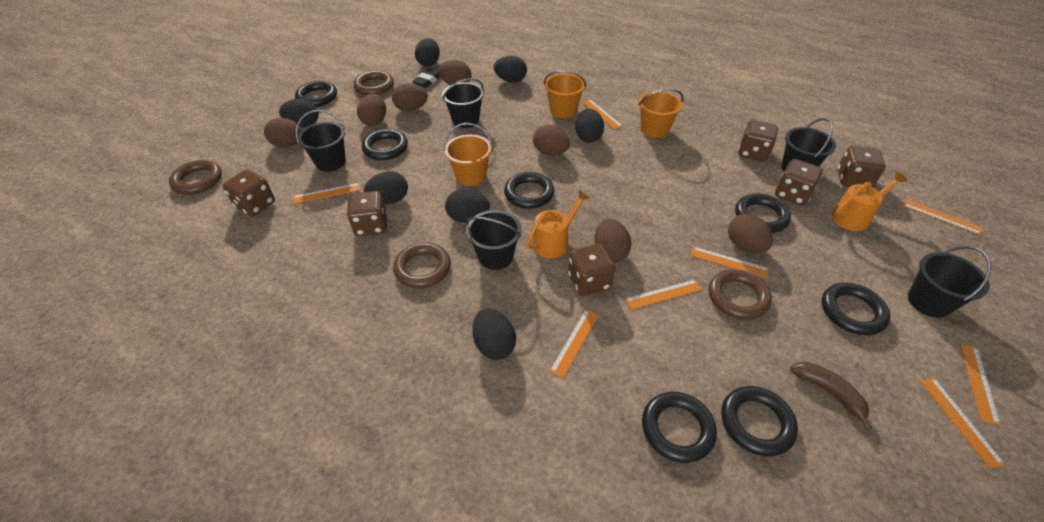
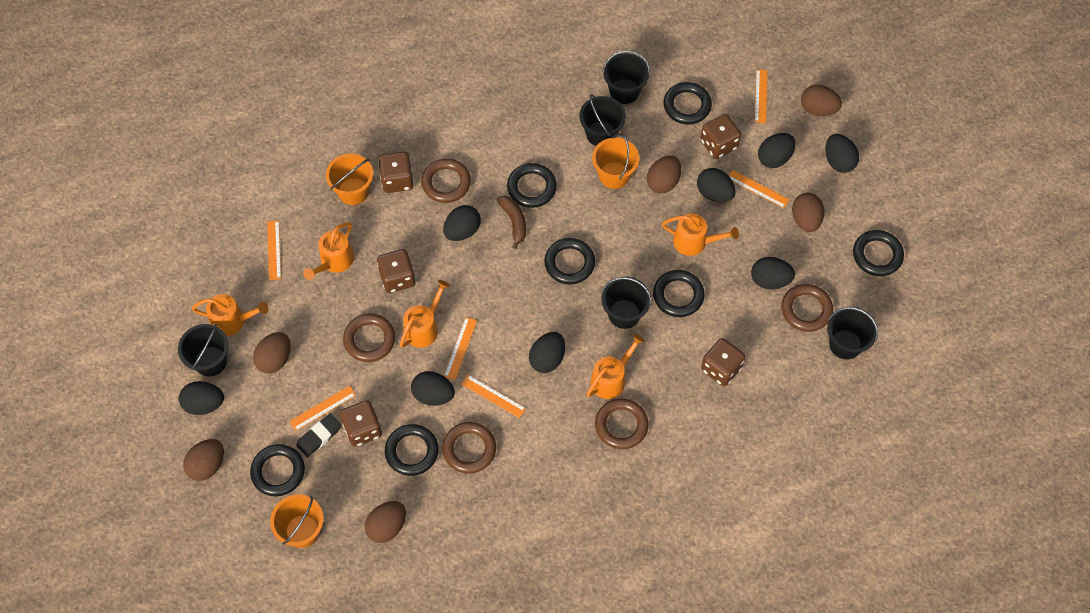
black egg: 7 -> 8
brown dice: 6 -> 5
brown egg: 7 -> 6
brown ring: 4 -> 5
orange ruler: 8 -> 6
orange watering can: 2 -> 5

